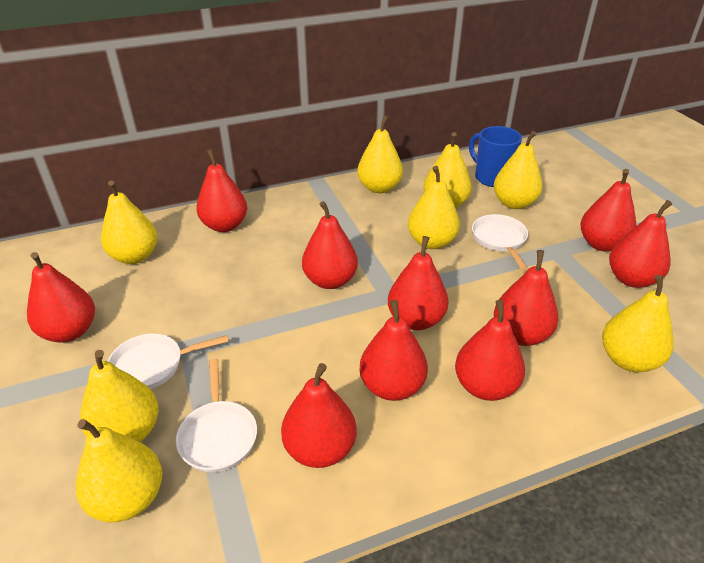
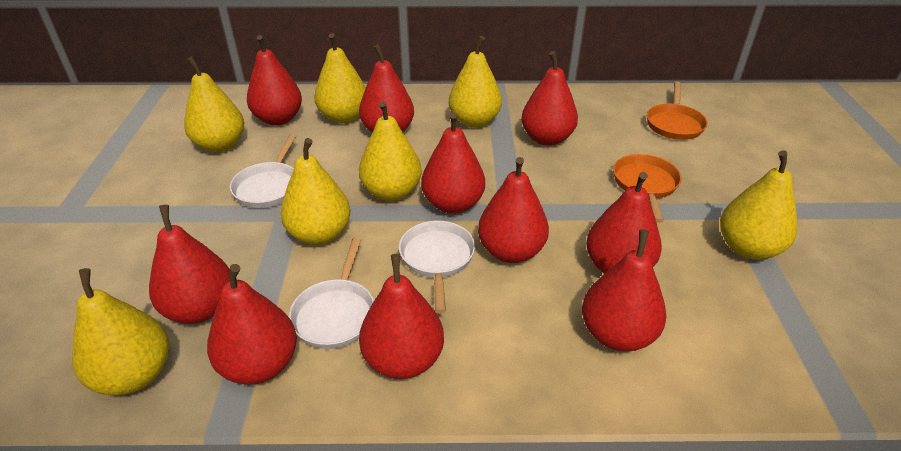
blue mug: 1 -> 0
orange pan: 0 -> 2
yellow pear: 8 -> 7

